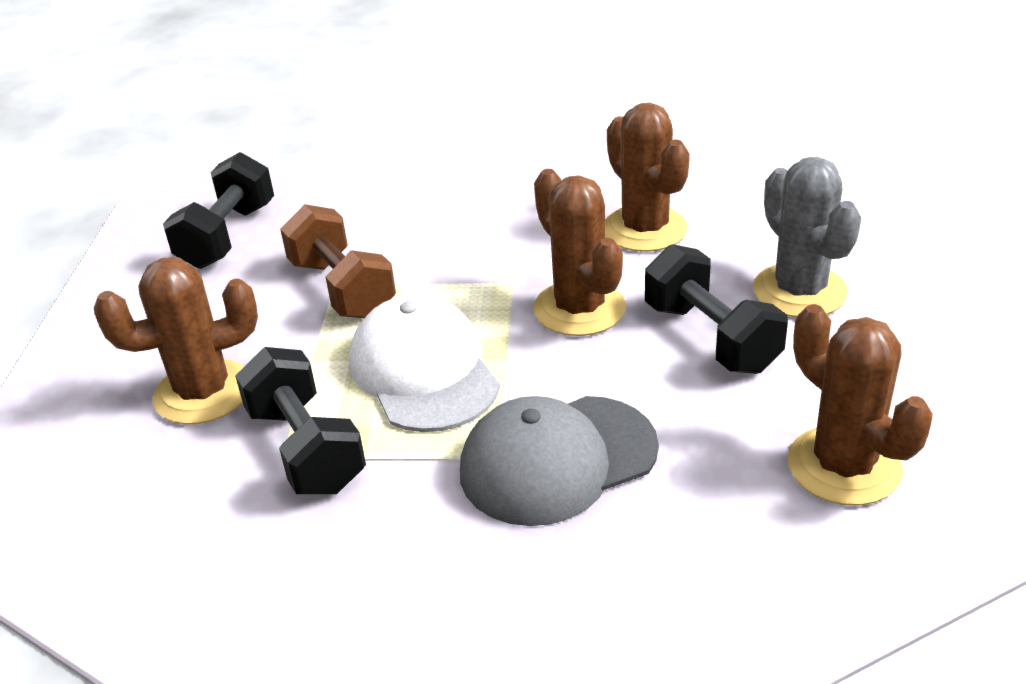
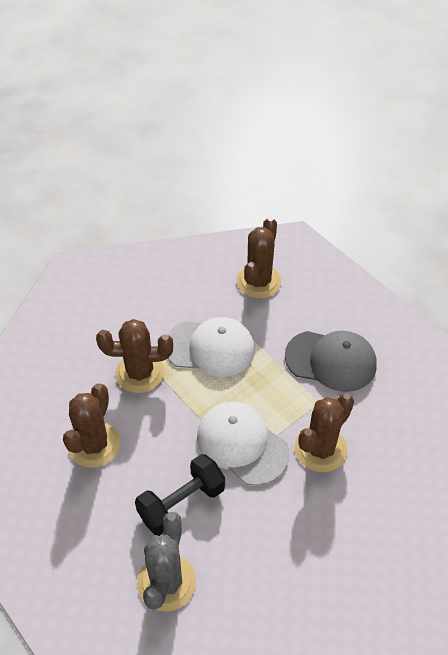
black dumbbell: 3 -> 1
brown dumbbell: 1 -> 0
white cap: 1 -> 2

